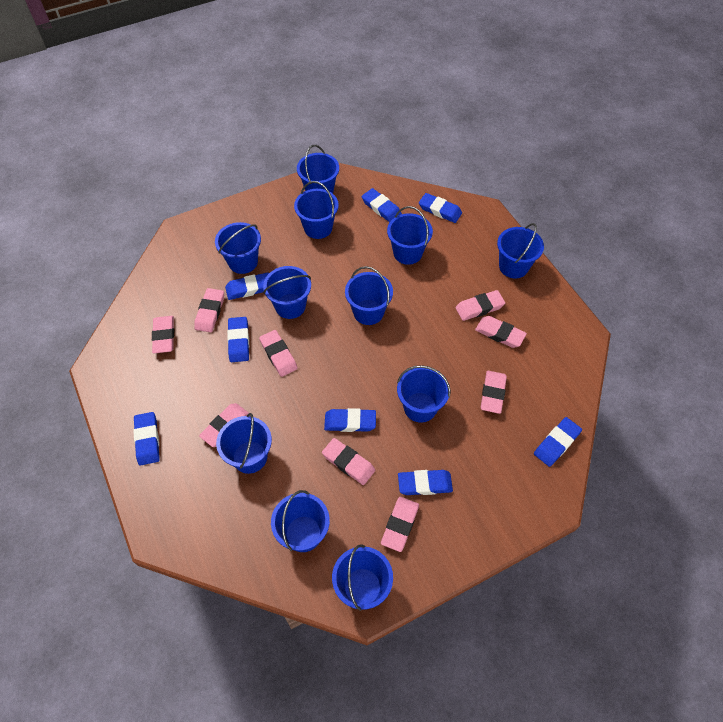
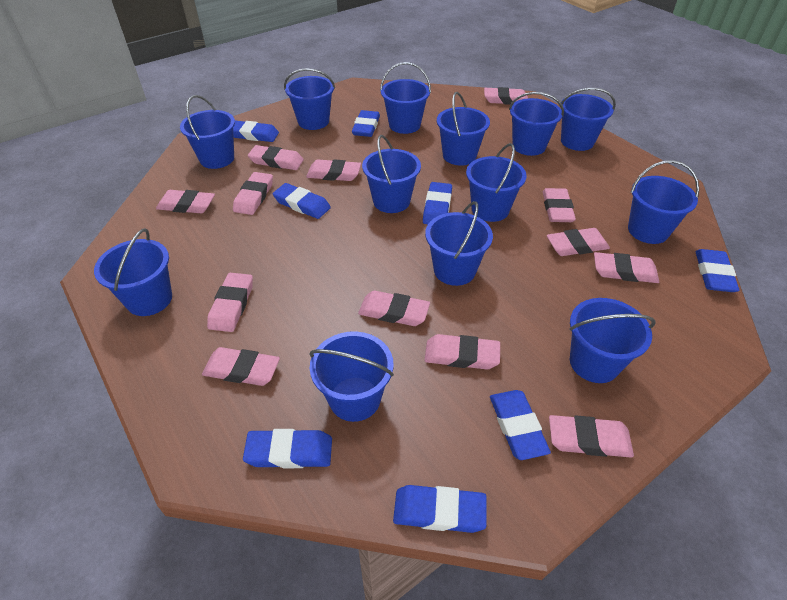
blue bucket: 11 -> 13
pink eraser: 9 -> 13

